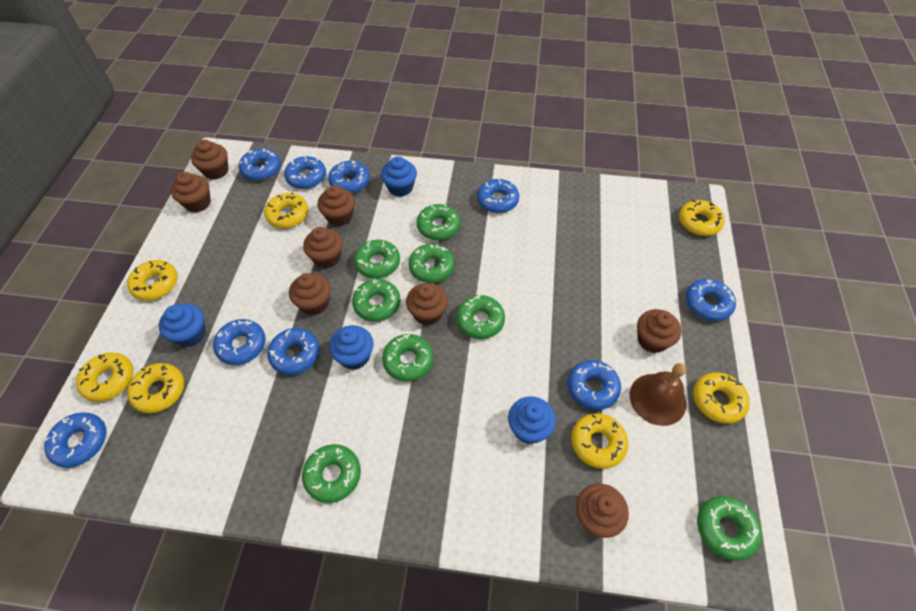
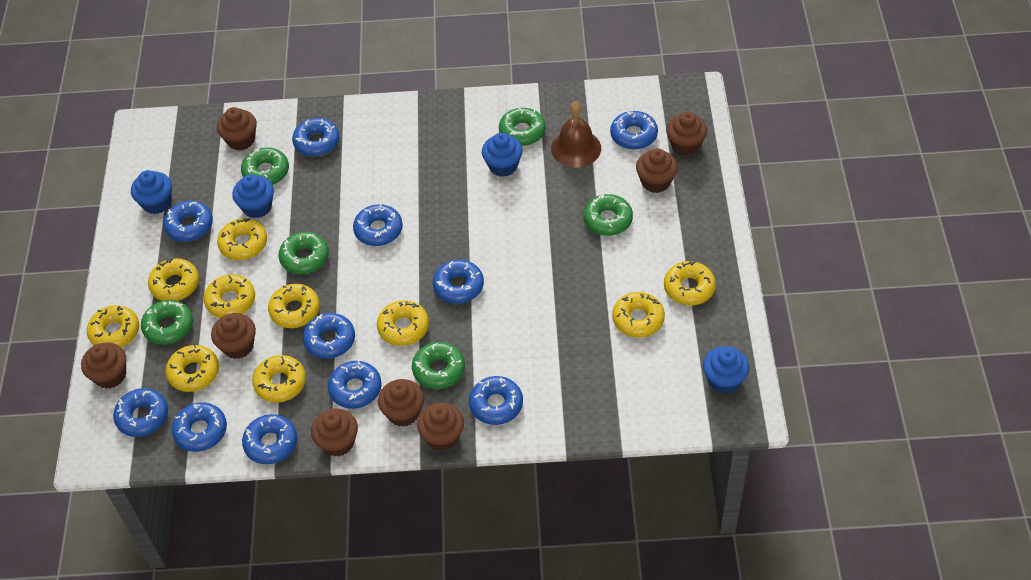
blue donut: 9 -> 11
green donut: 8 -> 6
yellow donut: 7 -> 10

